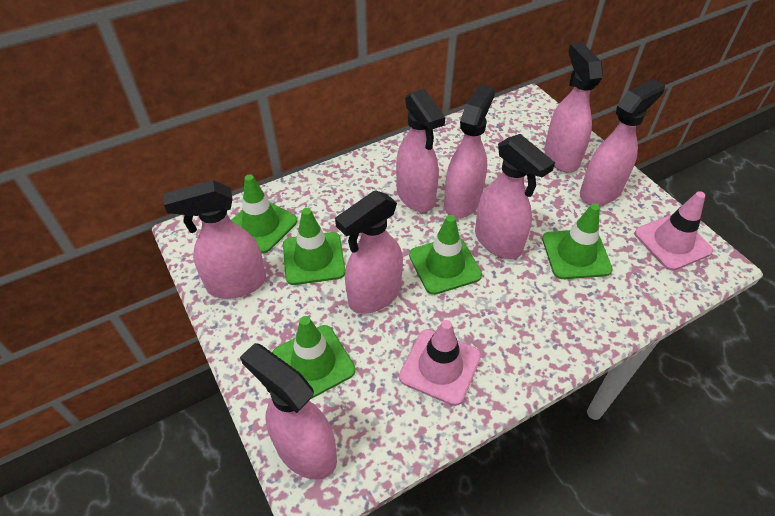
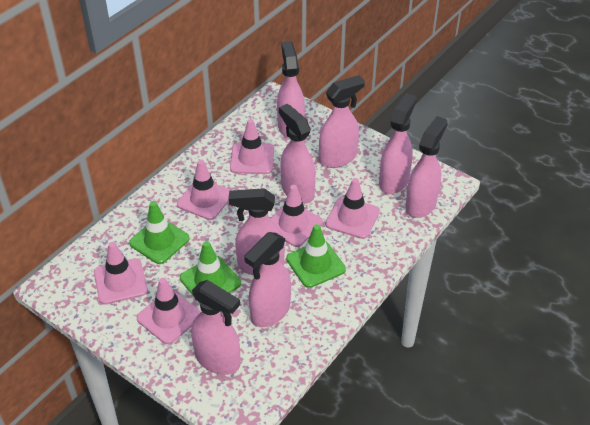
green traffic cone: 5 -> 3
pink traffic cone: 2 -> 6

